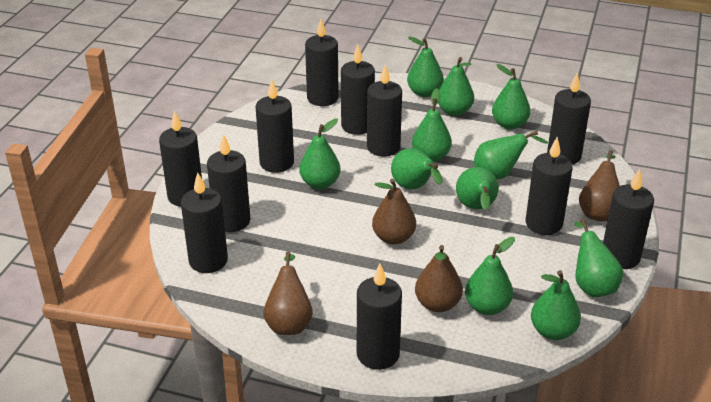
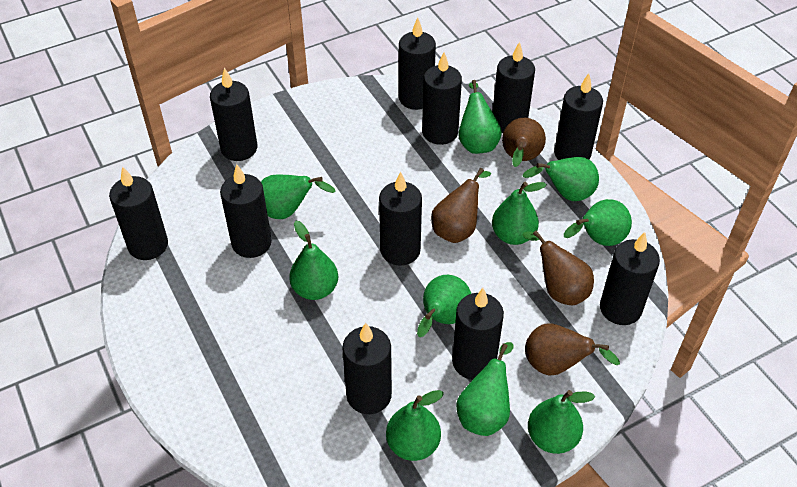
green pear: 11 -> 10

